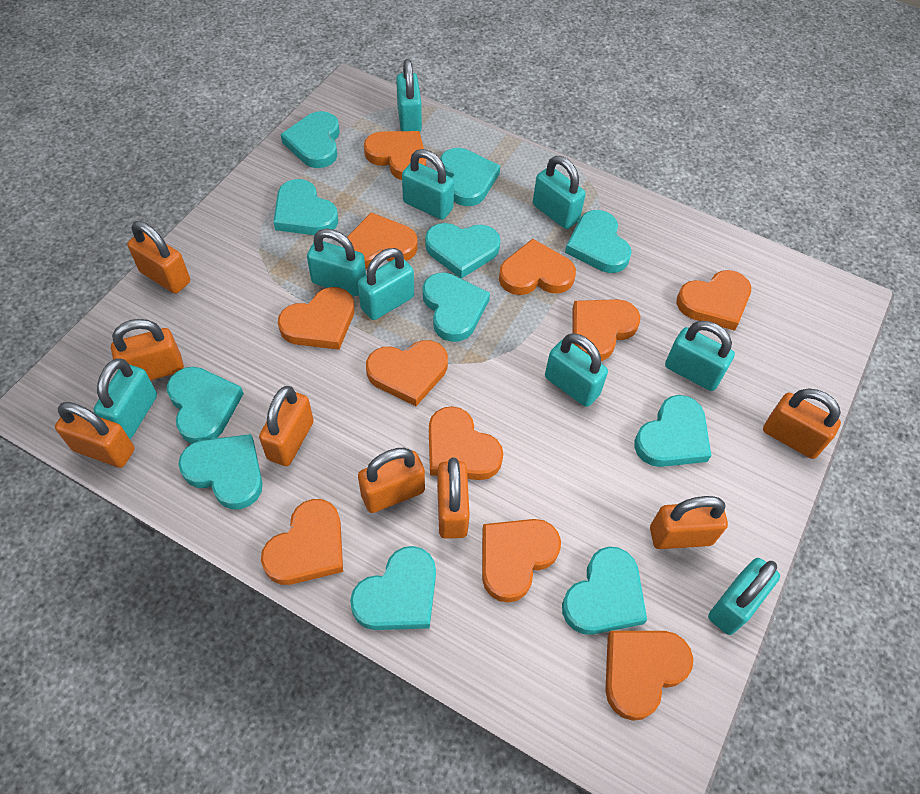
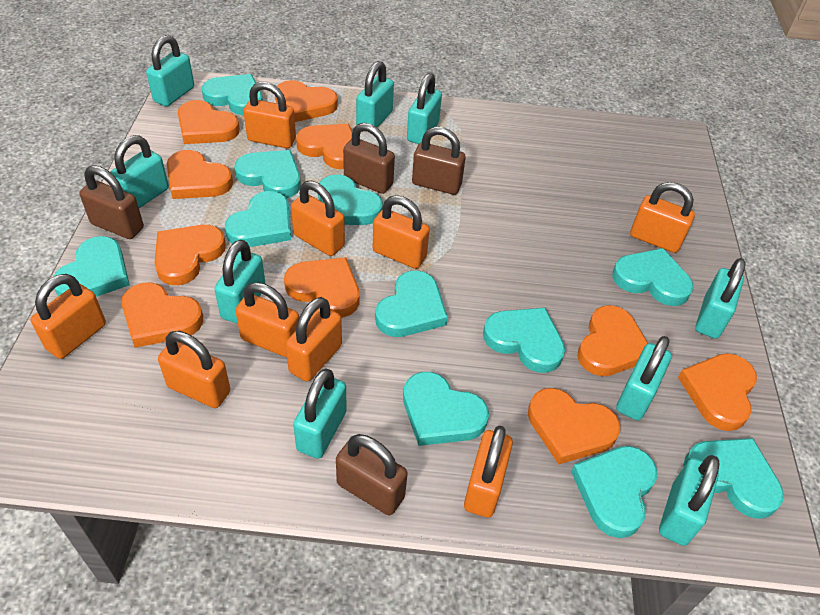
brown padlock: 0 -> 4
orange heart: 11 -> 10
orange padlock: 8 -> 9

